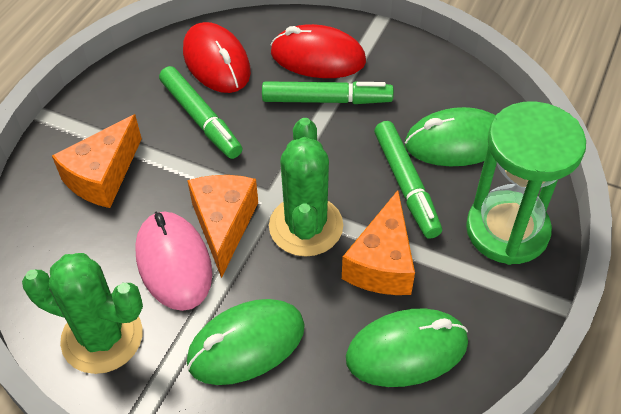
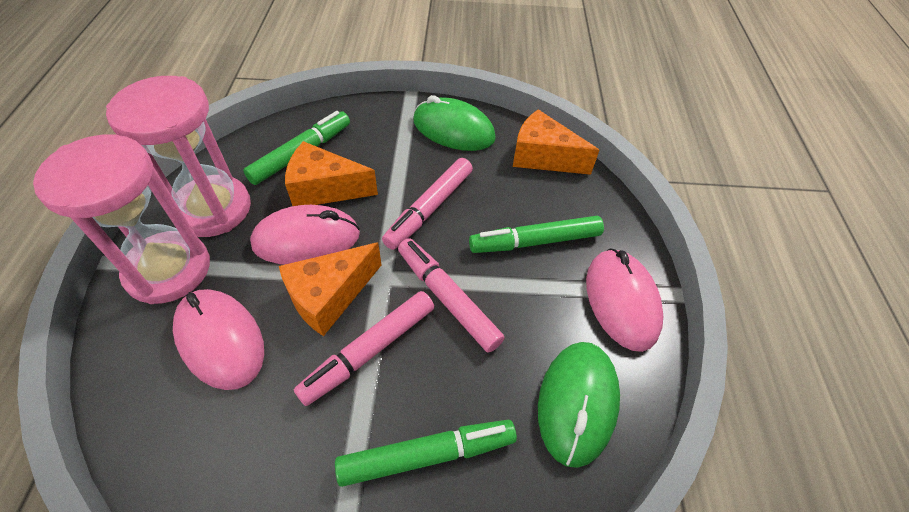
green cactus: 2 -> 0
green hourglass: 1 -> 0
green mouse: 3 -> 2
pink hourglass: 0 -> 2
pink marker: 0 -> 3
pink mouse: 1 -> 3
red mouse: 2 -> 0

